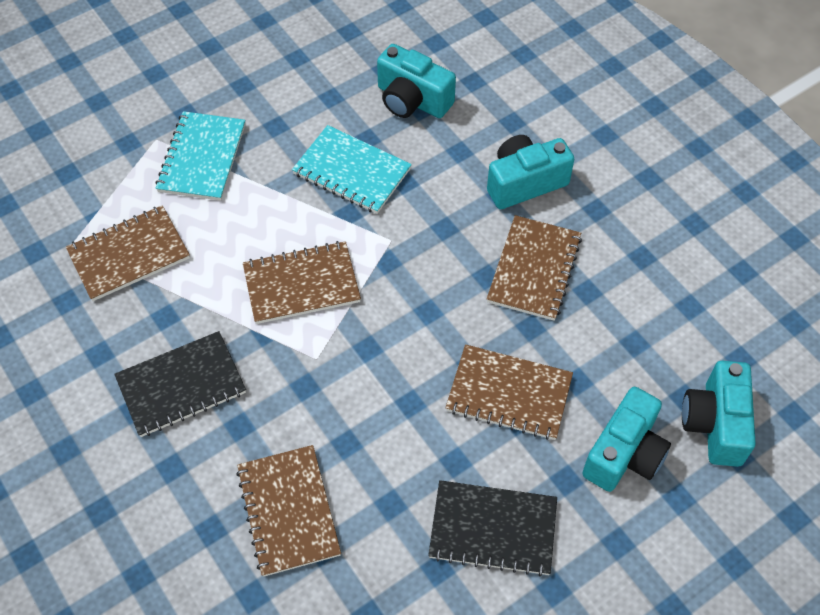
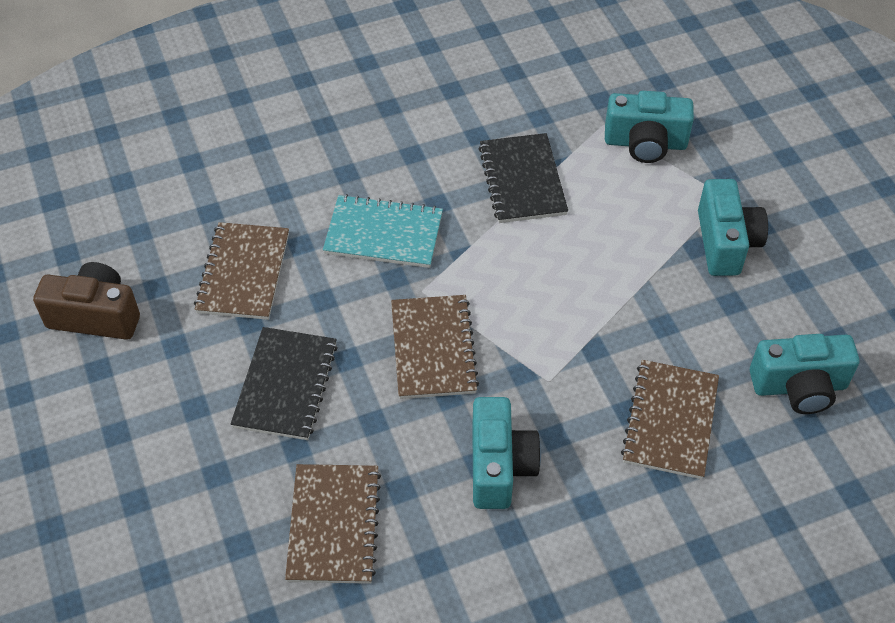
brown camera: 0 -> 1
brown notebook: 5 -> 4
turquoise notebook: 2 -> 1

